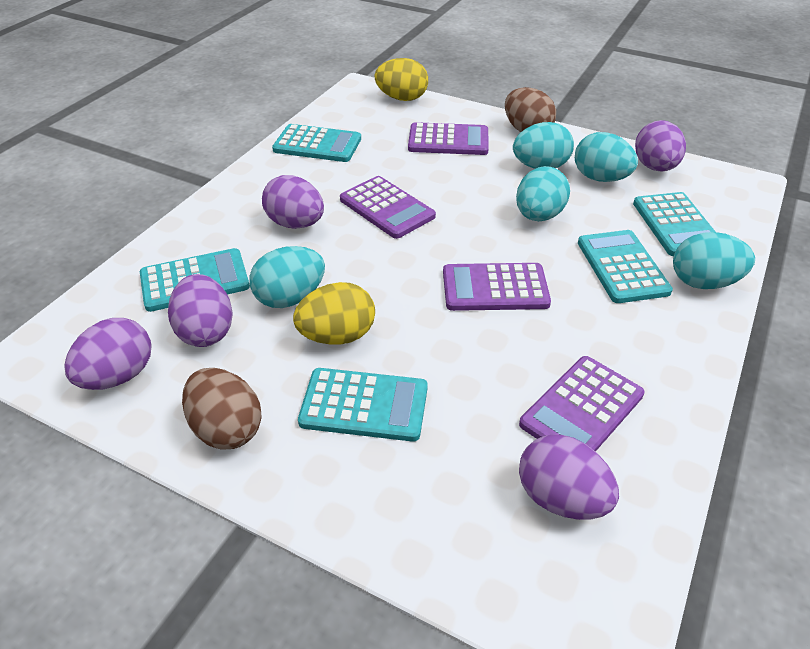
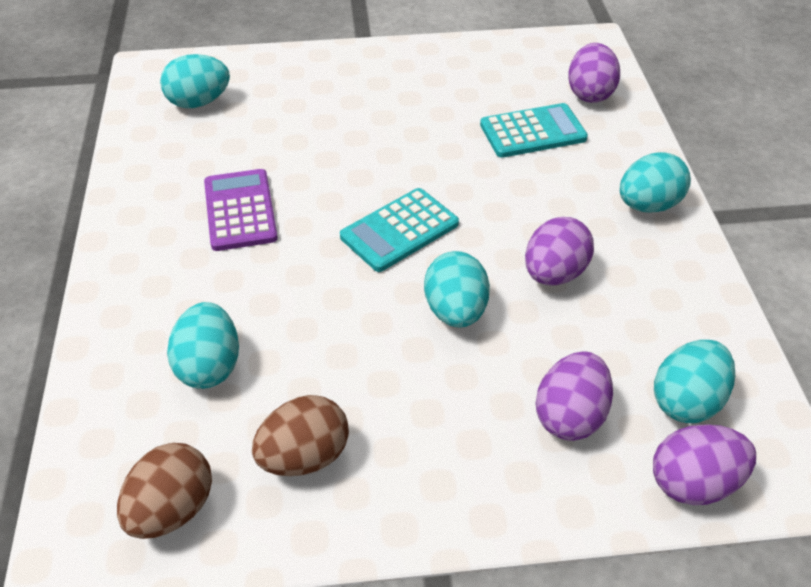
purple calculator: 4 -> 1
purple egg: 5 -> 4
turquoise calculator: 5 -> 2
yellow egg: 2 -> 0

